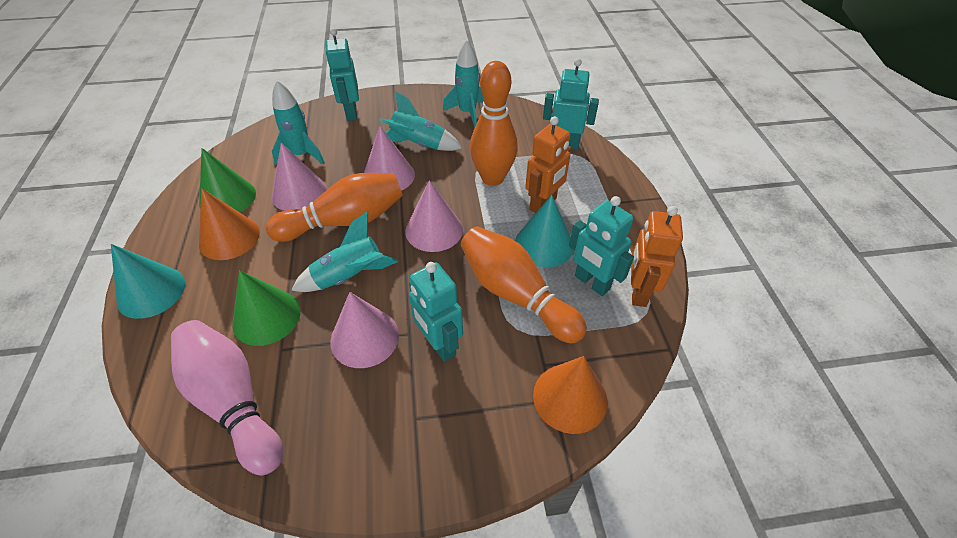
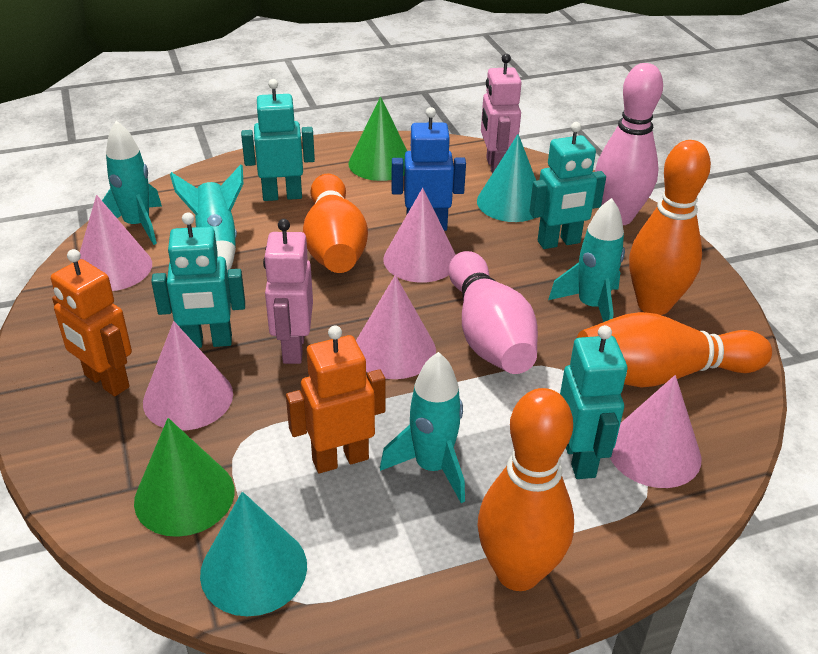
blue robot: 0 -> 1
orange bowling pin: 3 -> 4
orange cone: 2 -> 0
pink bowling pin: 1 -> 2
pink cone: 4 -> 5
pink robot: 0 -> 2

